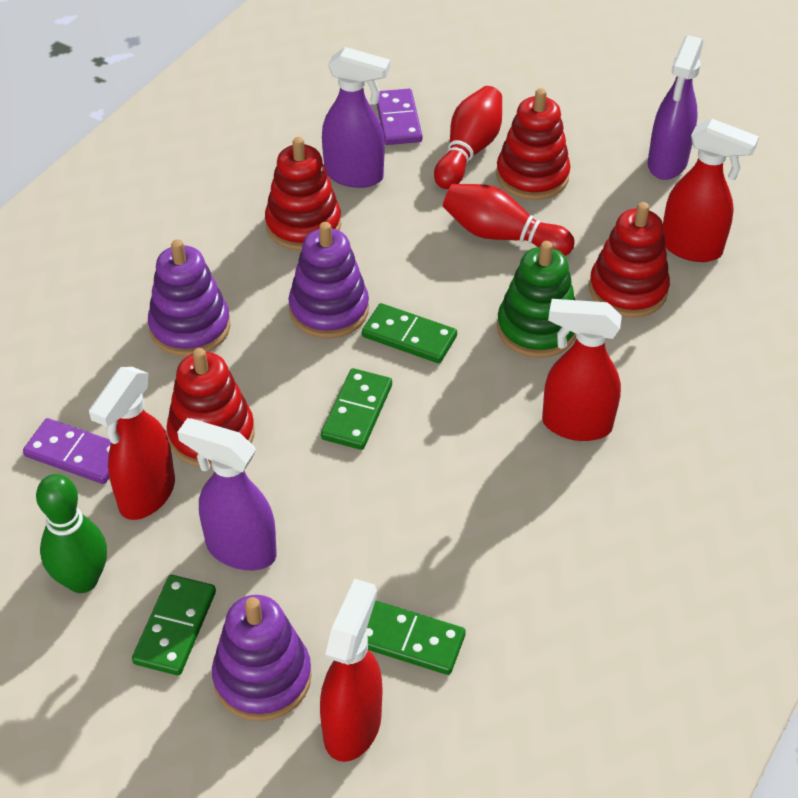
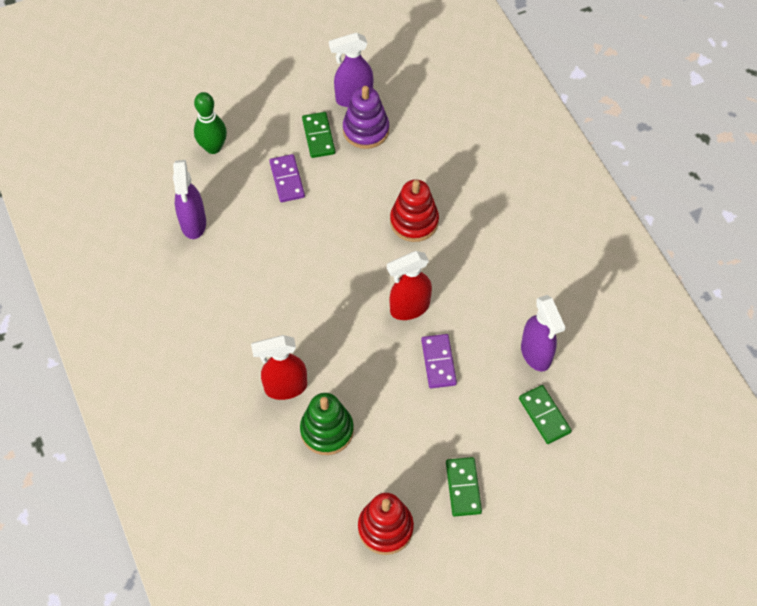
green domino: 4 -> 3
purple stacking toy: 3 -> 1
red bowling pin: 2 -> 0
red spray bottle: 4 -> 2
red stacking toy: 4 -> 2

